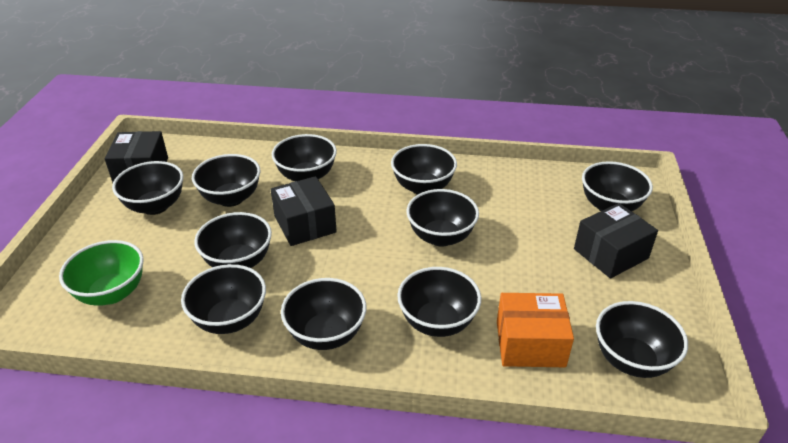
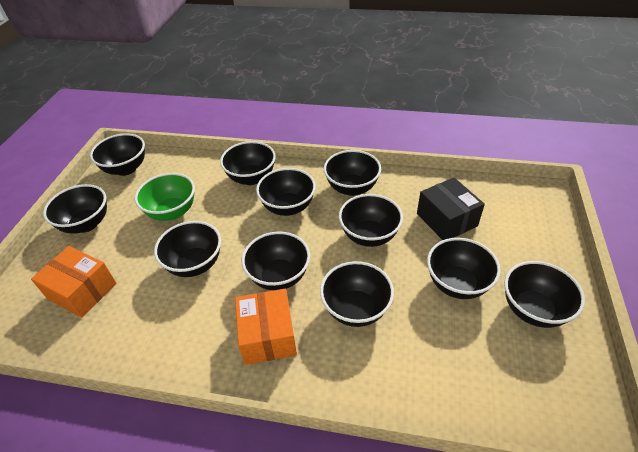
black box: 3 -> 1
orange box: 1 -> 2

